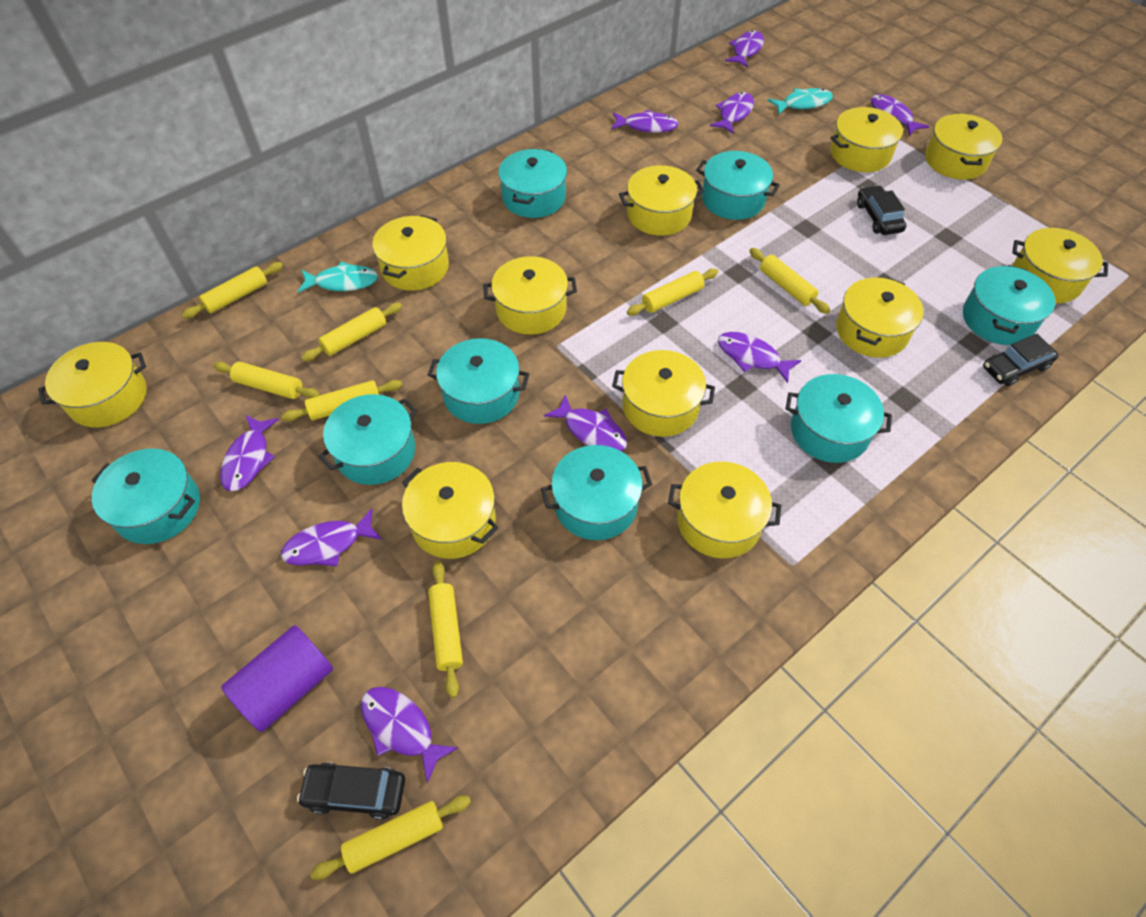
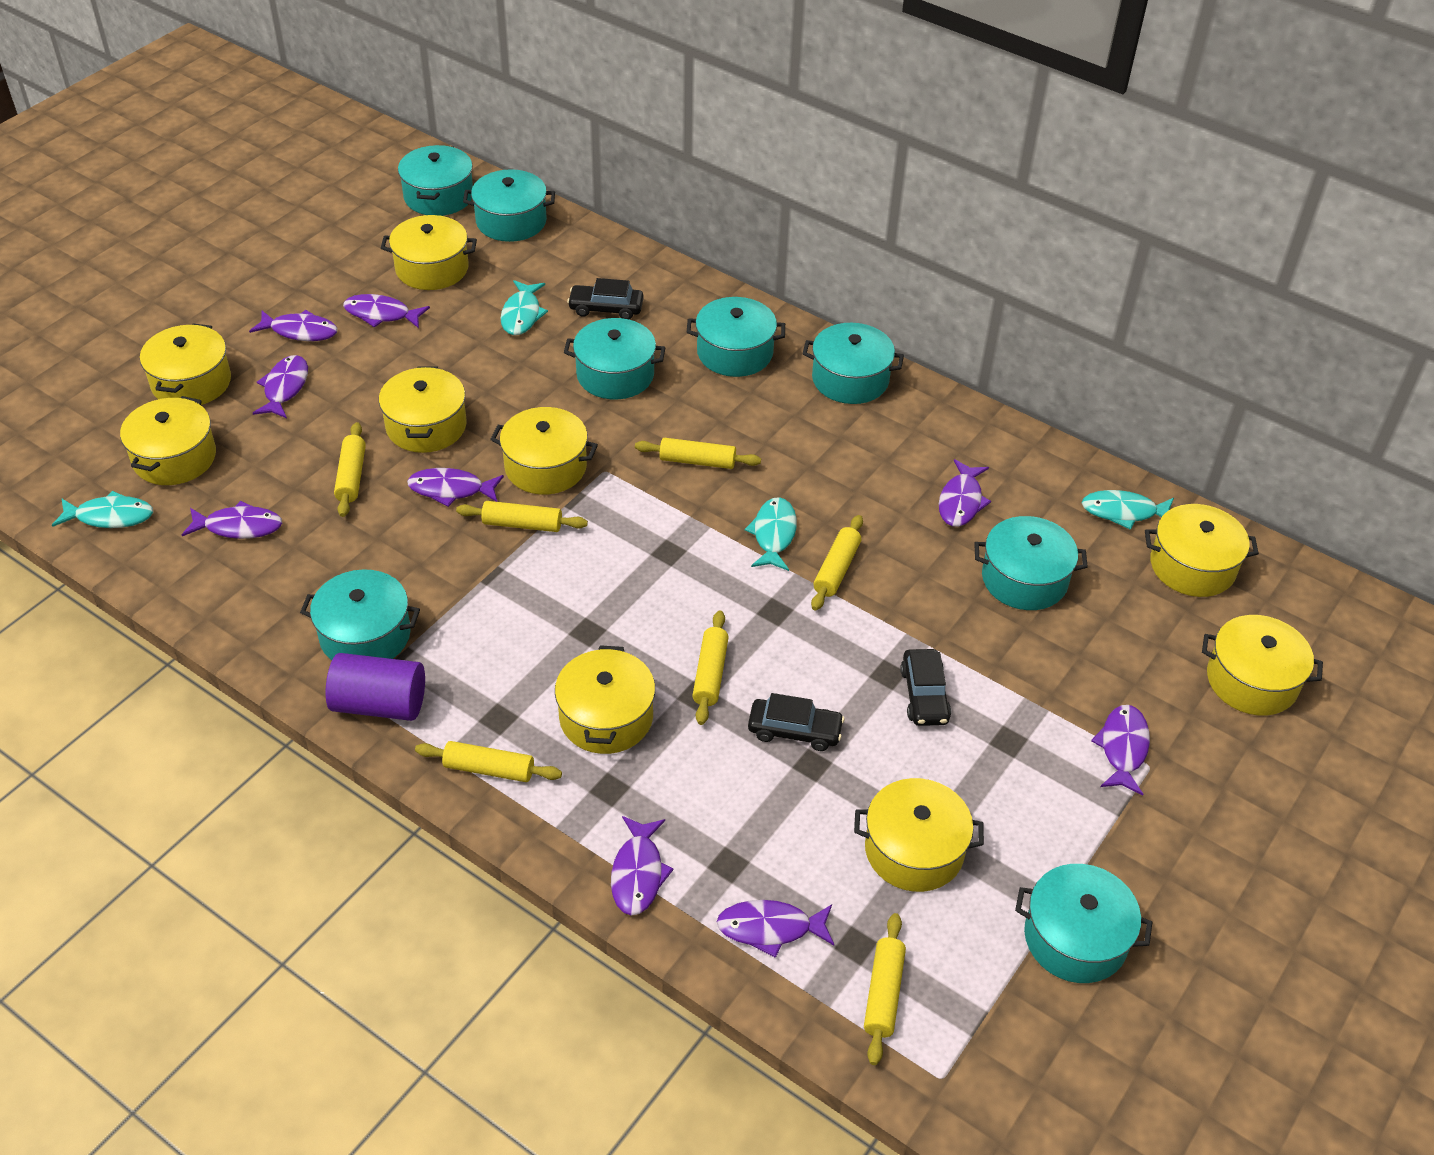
turquoise fish: 2 -> 4
yellow pot: 11 -> 9
yellow rolling pin: 8 -> 7

